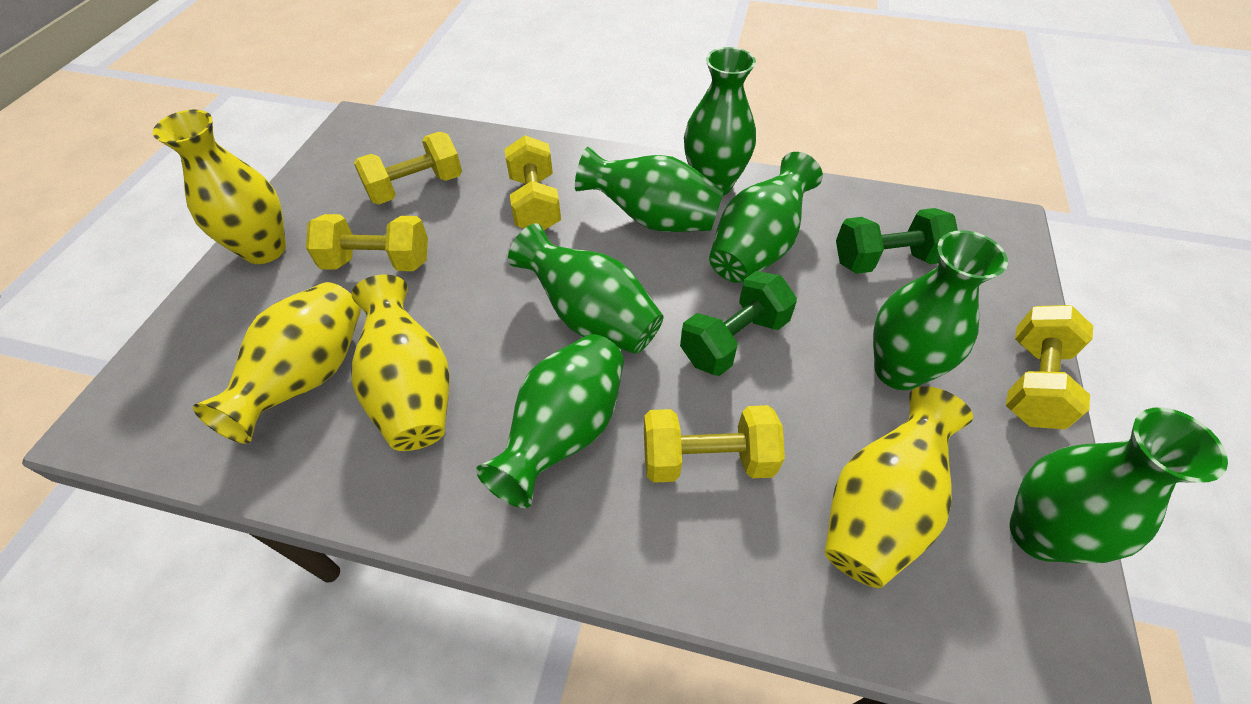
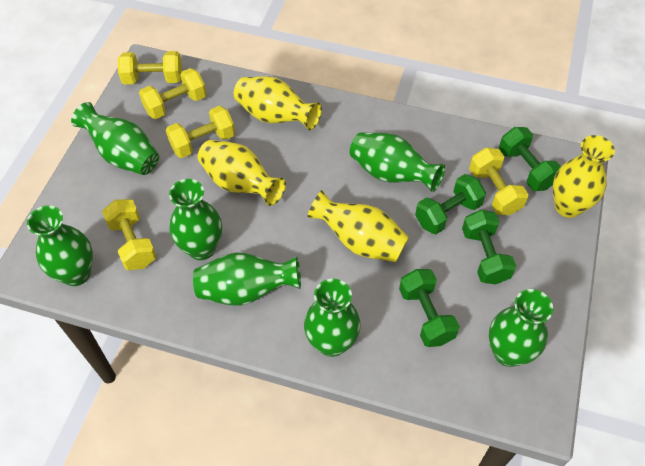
green dumbbell: 2 -> 4

